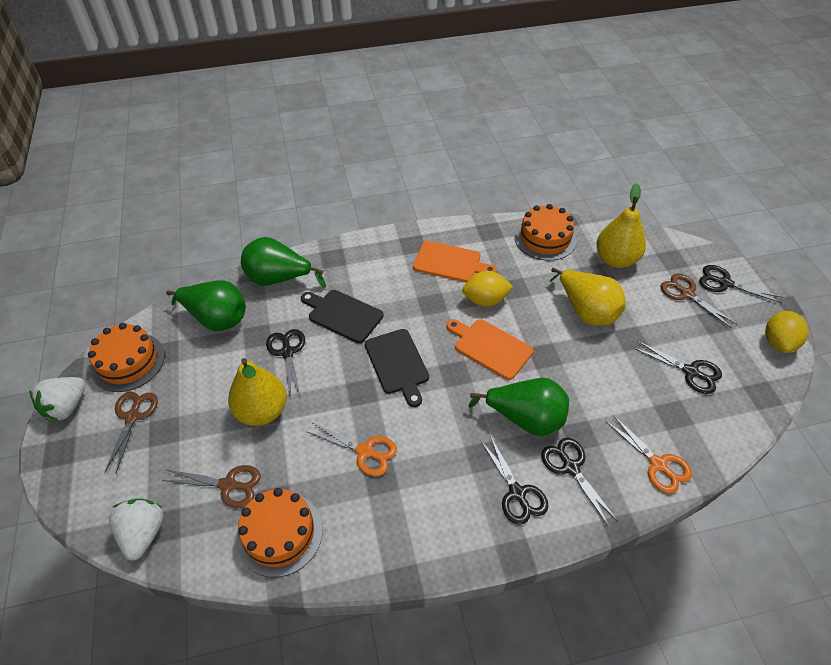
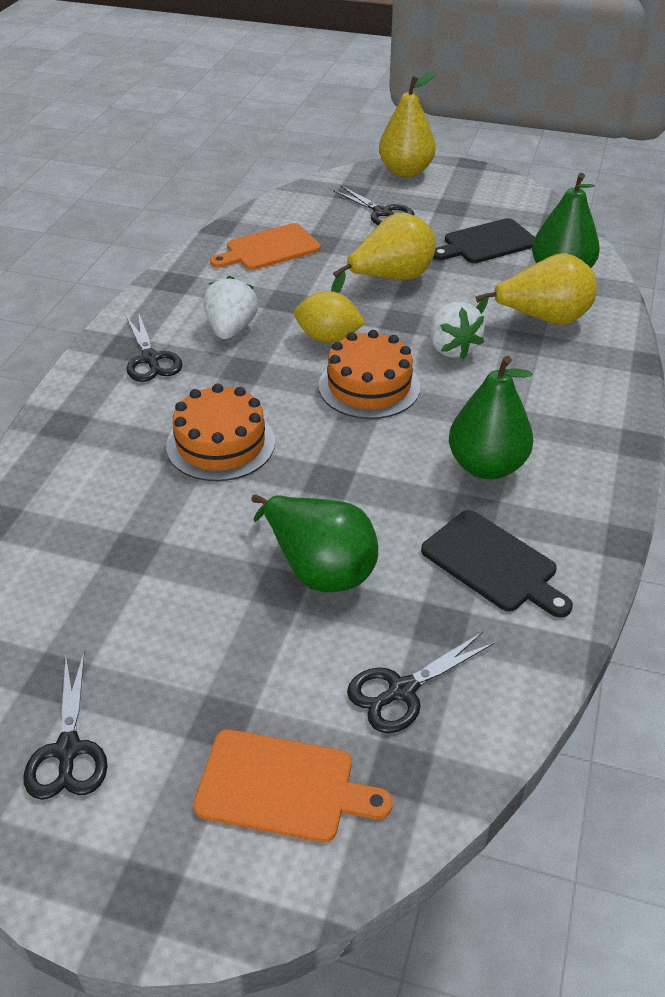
black scissors: 5 -> 4
brown scissors: 3 -> 0
orange cake: 3 -> 2
orange scissors: 2 -> 0
yellow lemon: 2 -> 1

